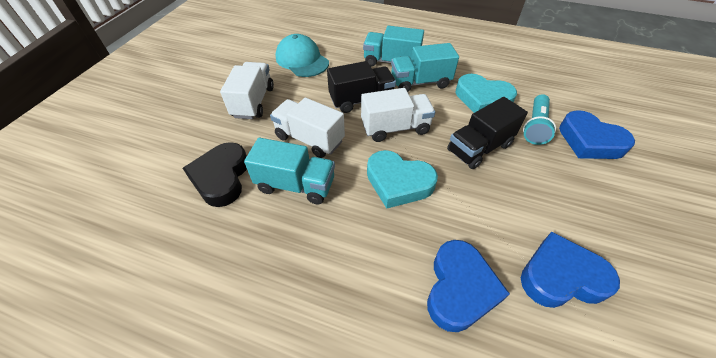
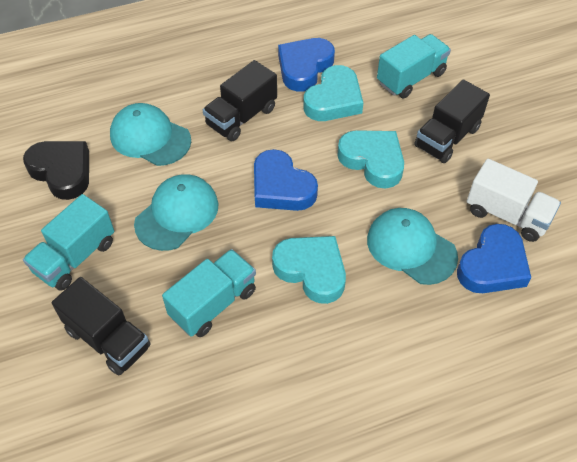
black truck: 2 -> 3
turquoise cap: 1 -> 3
turquoise flashlight: 1 -> 0
turquoise heart: 2 -> 3
white truck: 3 -> 1

